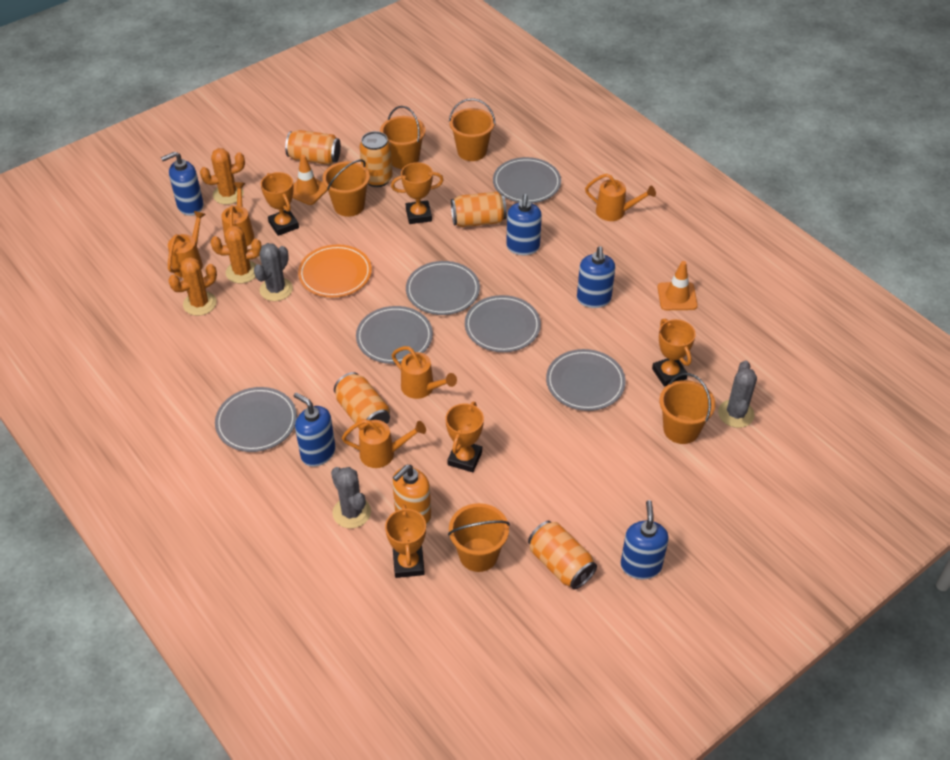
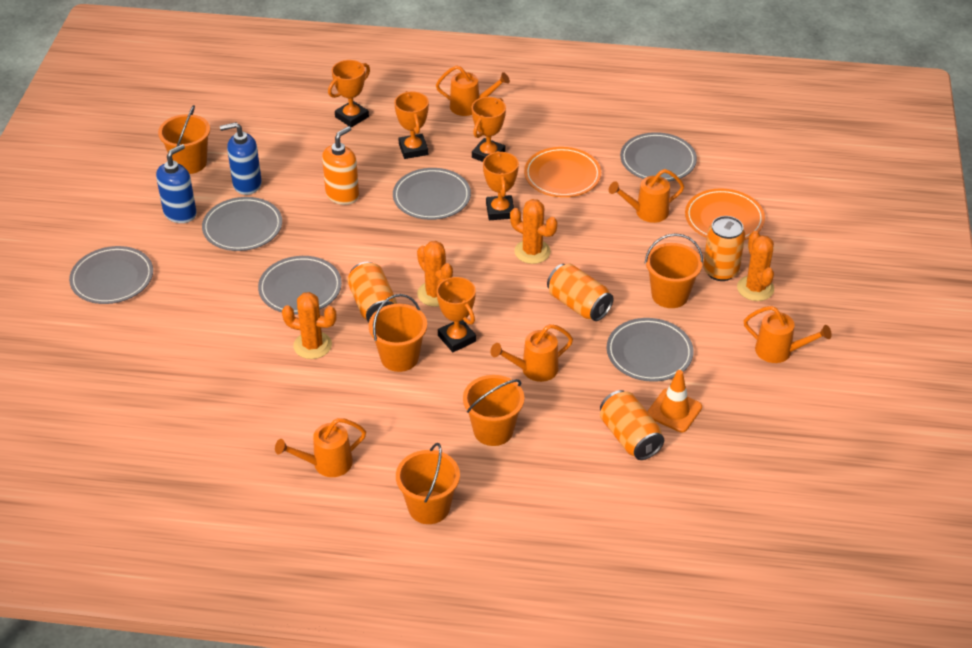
blue soap dispenser: 5 -> 2
grey cactus: 3 -> 0
orange cactus: 3 -> 4
orange can: 5 -> 4
orange plate: 1 -> 2
orange traffic cone: 2 -> 1

